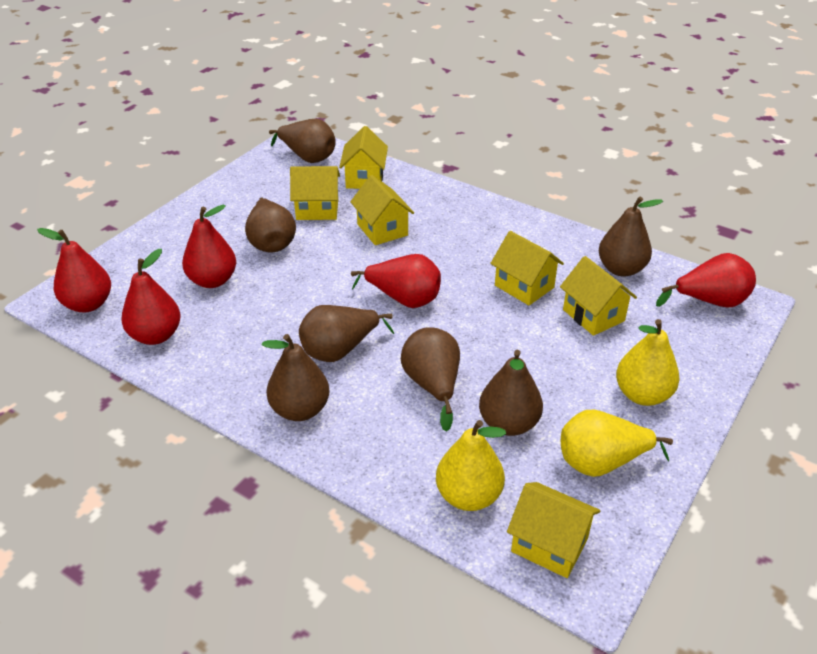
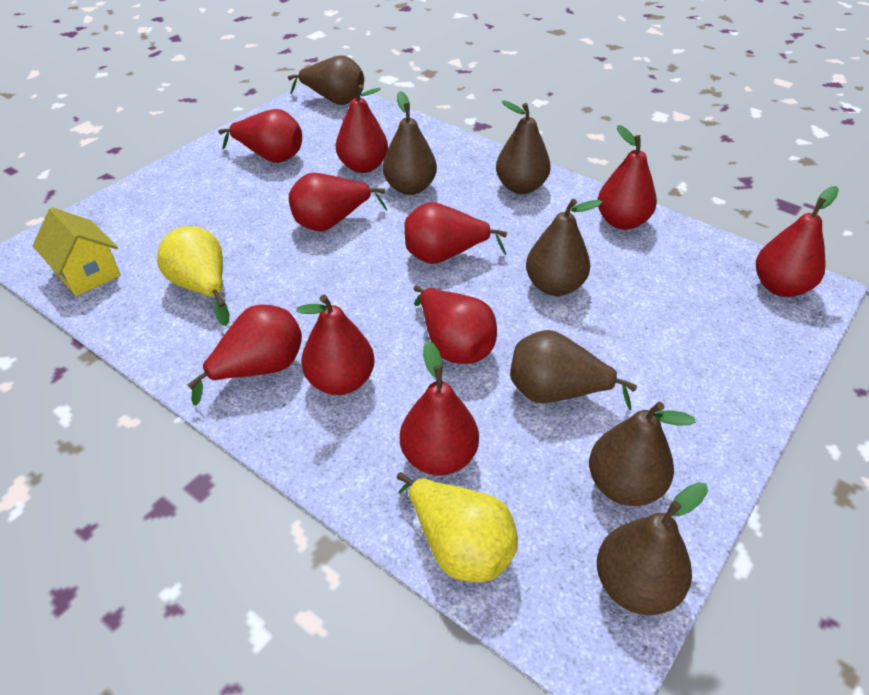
red pear: 5 -> 10
yellow house: 6 -> 1
yellow pear: 3 -> 2

